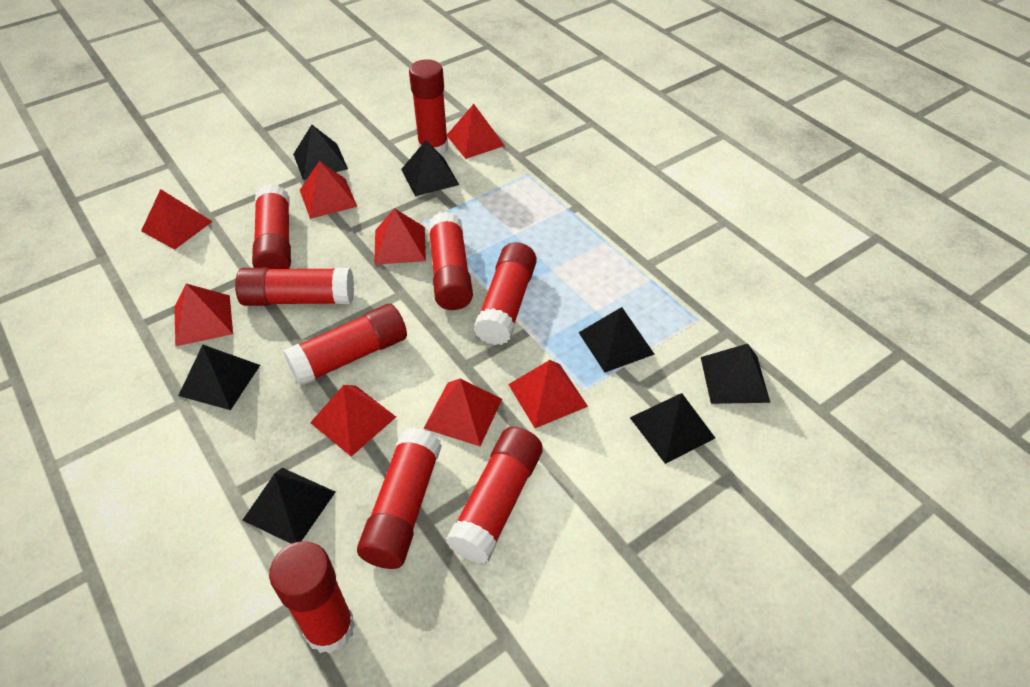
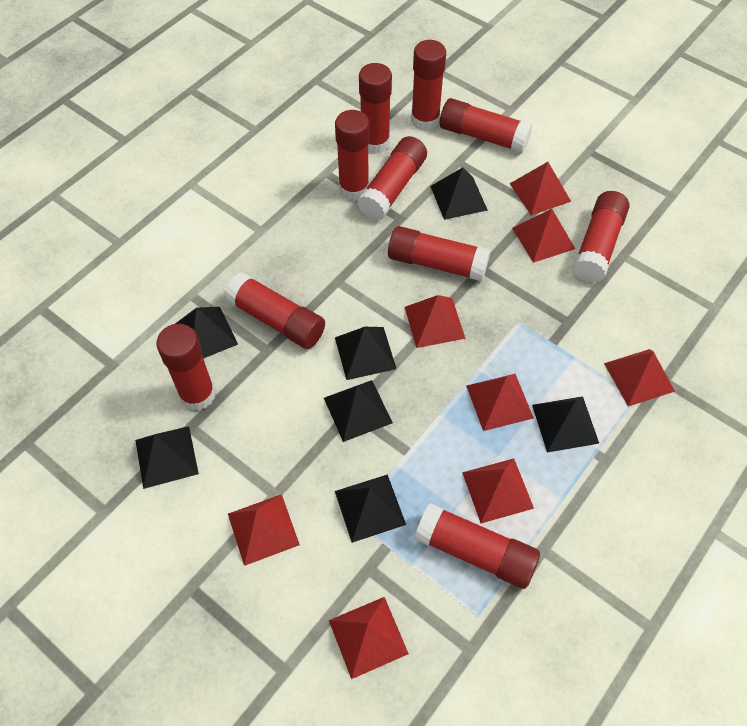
red glue stick: 9 -> 10

